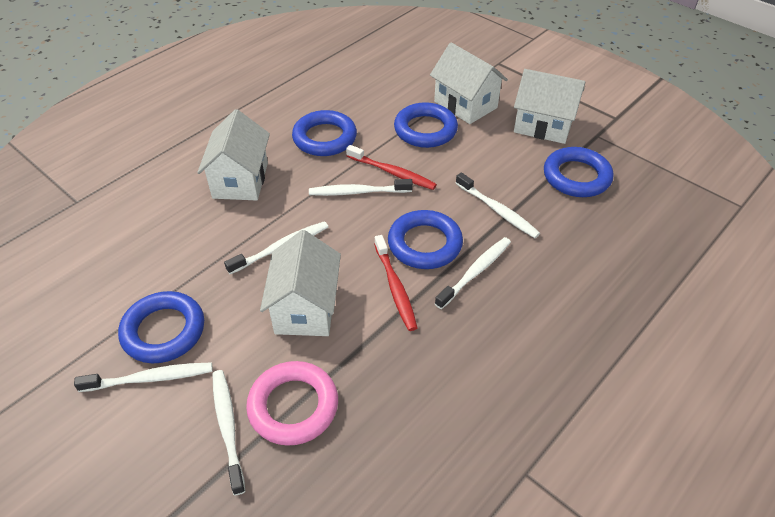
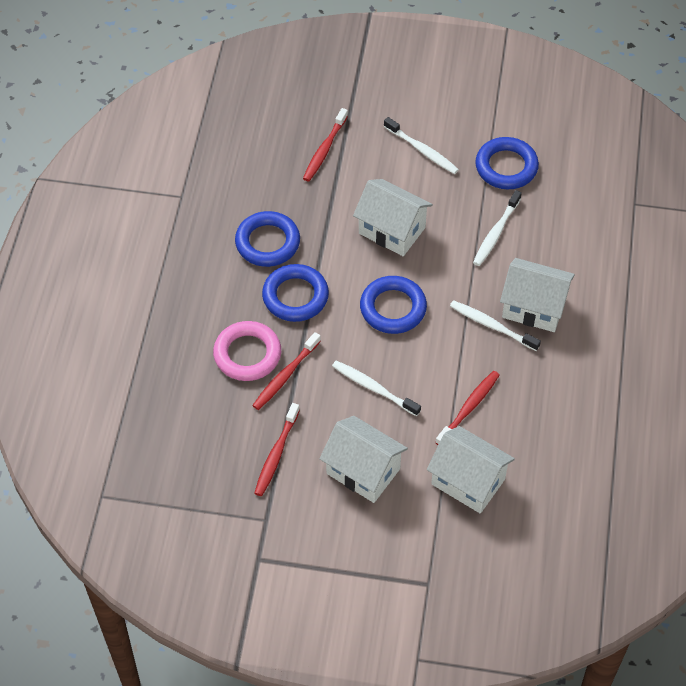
blue ring: 5 -> 4
red toothbrush: 2 -> 4
white toothbrush: 6 -> 4

